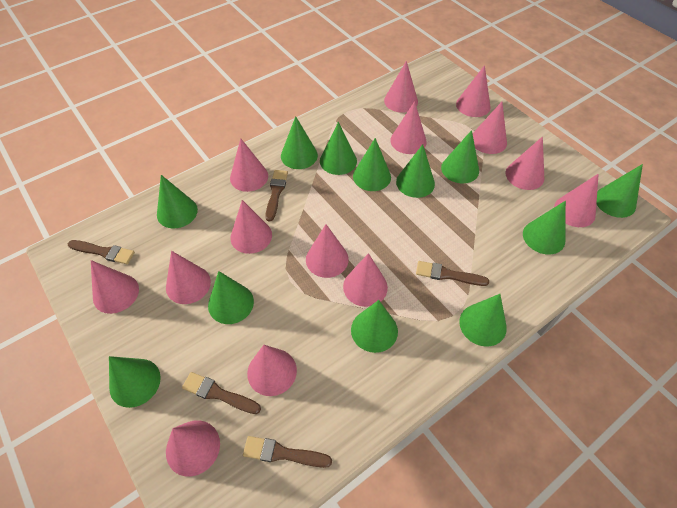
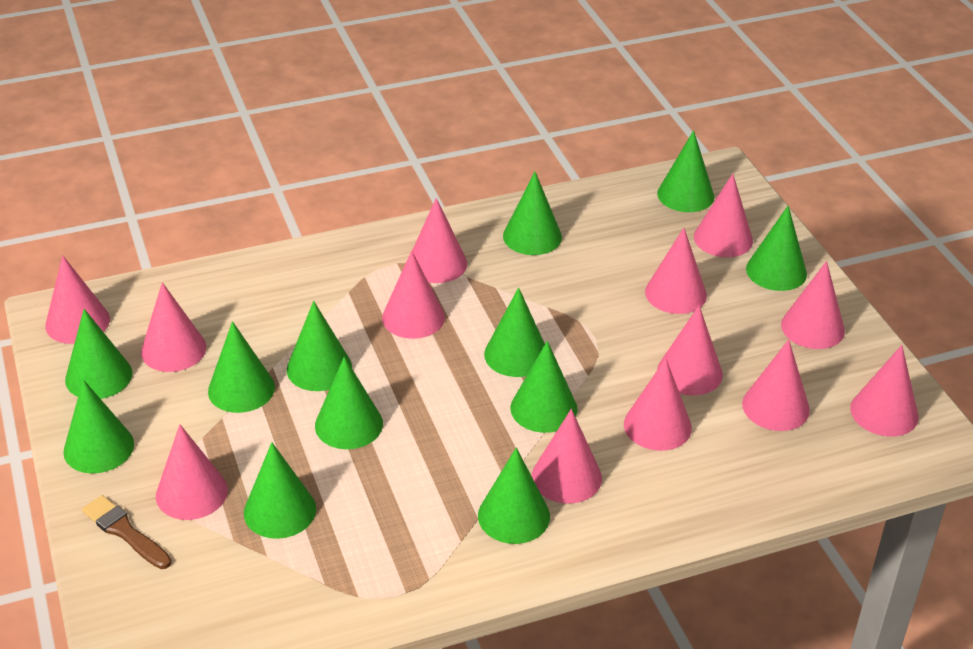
brown brush: 5 -> 1
pink cone: 14 -> 13

